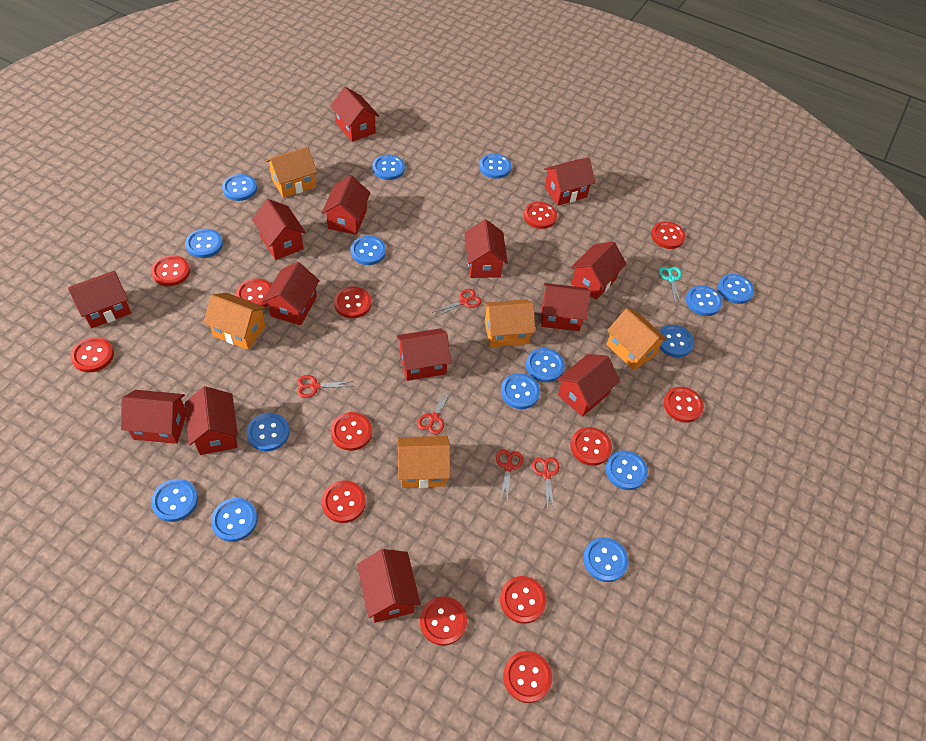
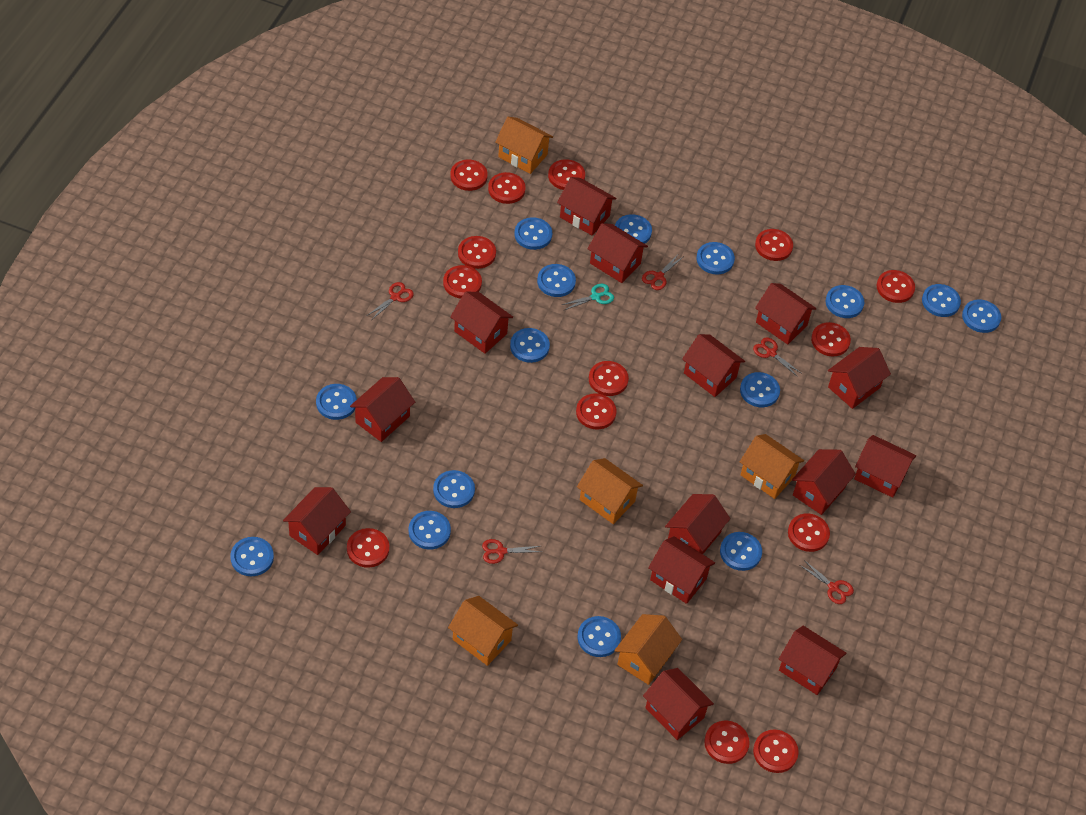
red button: 13 -> 14

